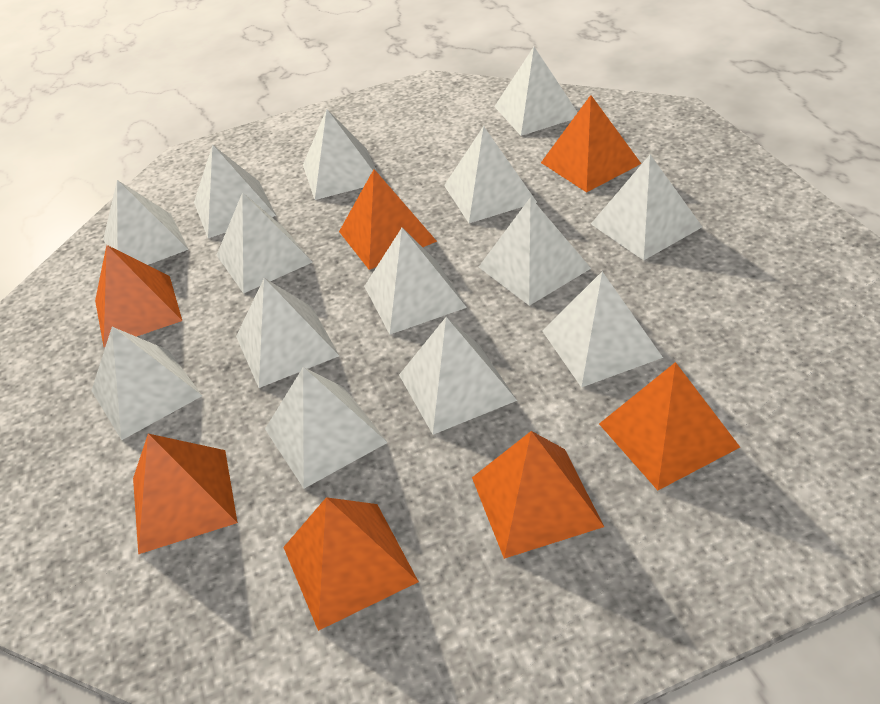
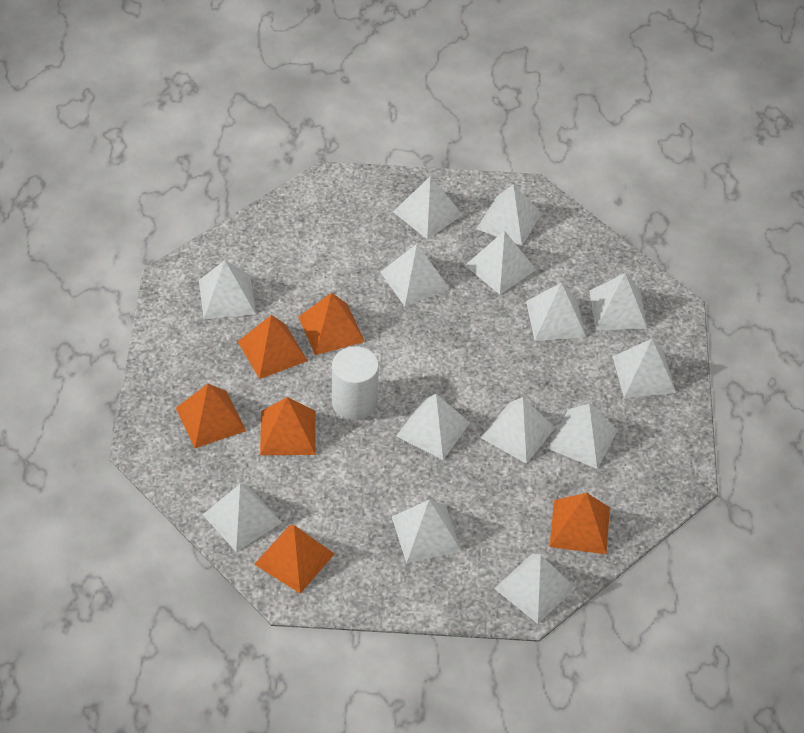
orange pyramid: 7 -> 6
white cylinder: 0 -> 1

